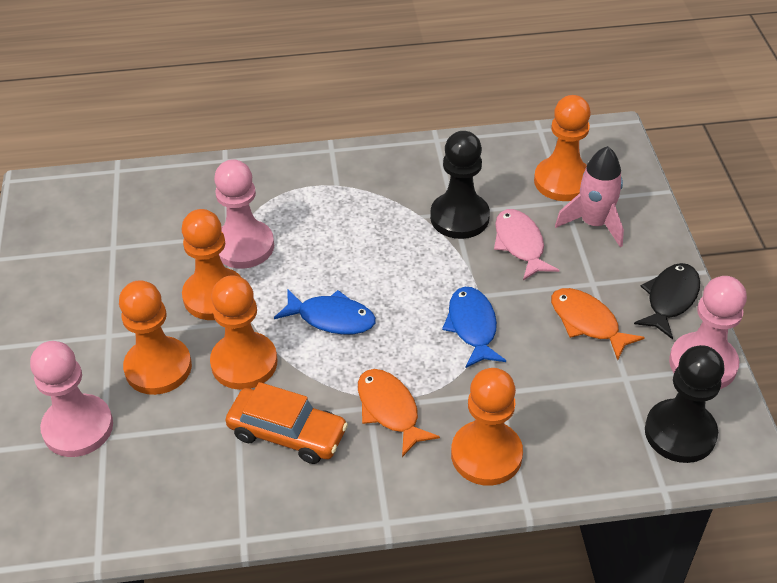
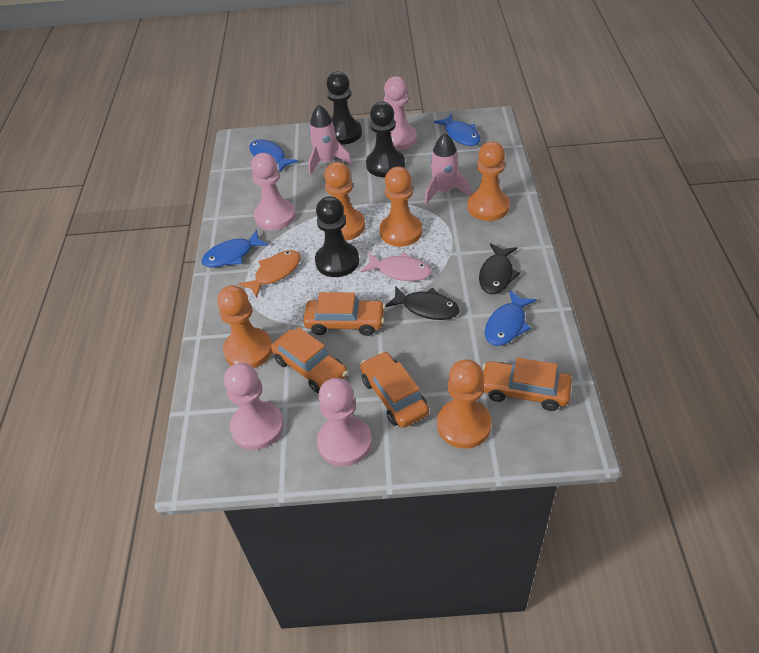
black fish: 1 -> 2
black pawn: 2 -> 3
blue fish: 2 -> 4
orange car: 1 -> 4
orange fish: 2 -> 1
pink pawn: 3 -> 4
pink rocket: 1 -> 2

